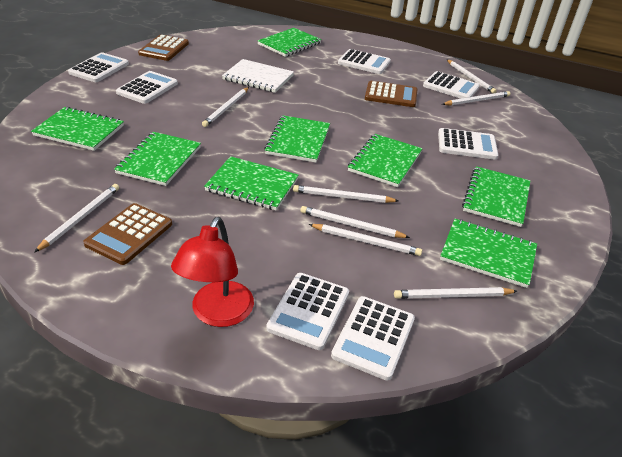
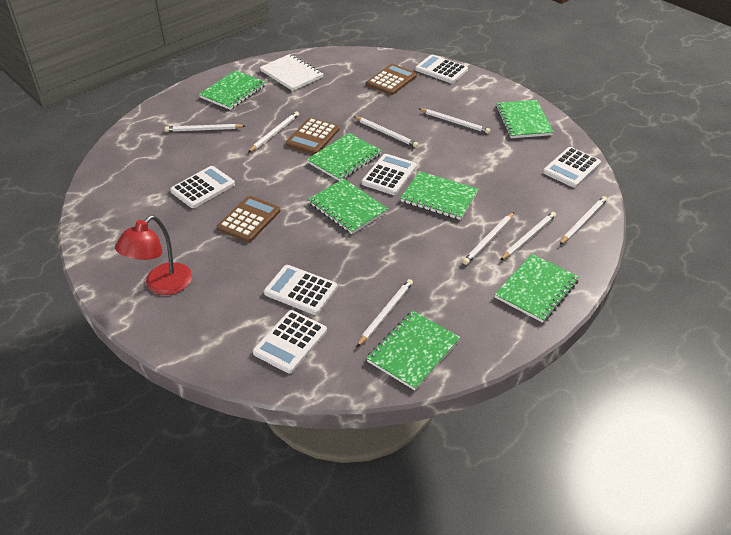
green notebook: 8 -> 7
white calculator: 7 -> 6

